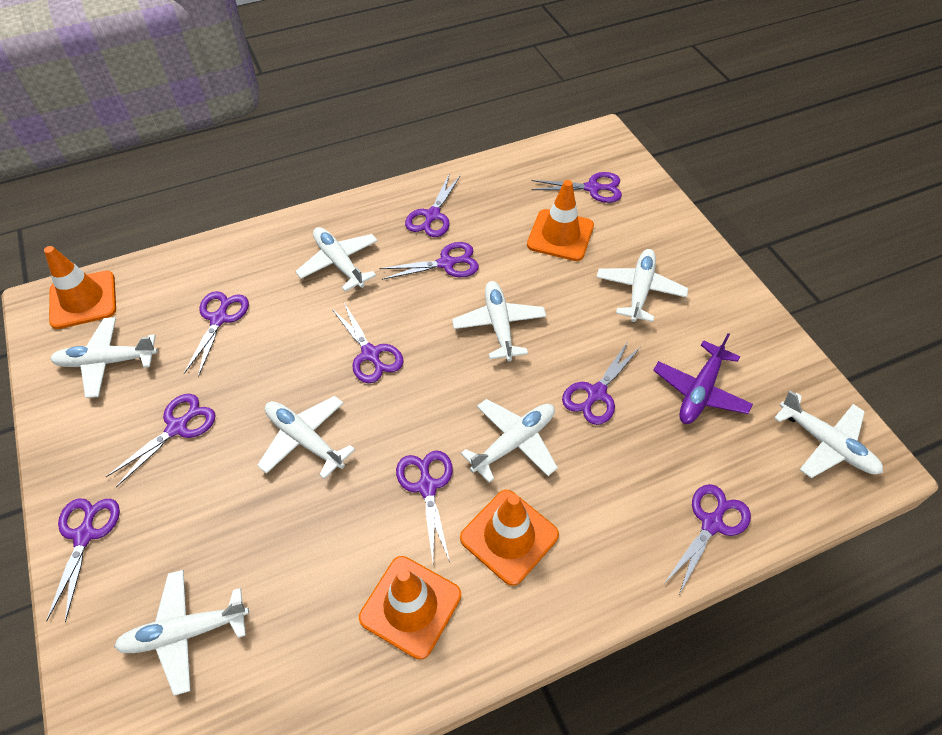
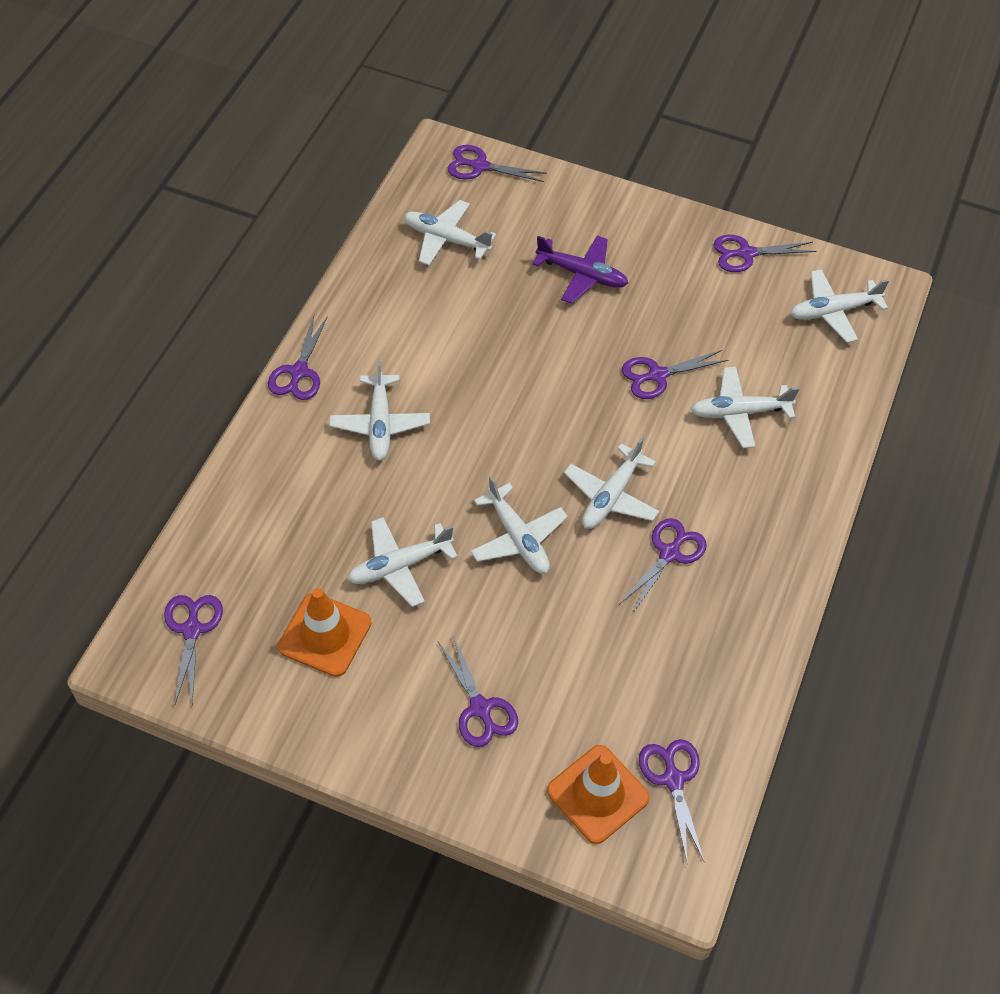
orange traffic cone: 4 -> 2
purple scissors: 10 -> 8
white plane: 8 -> 7

